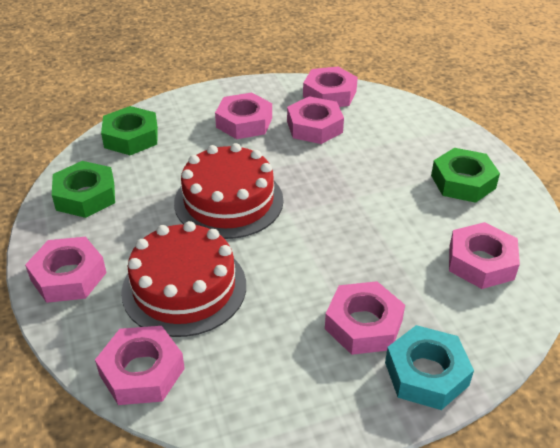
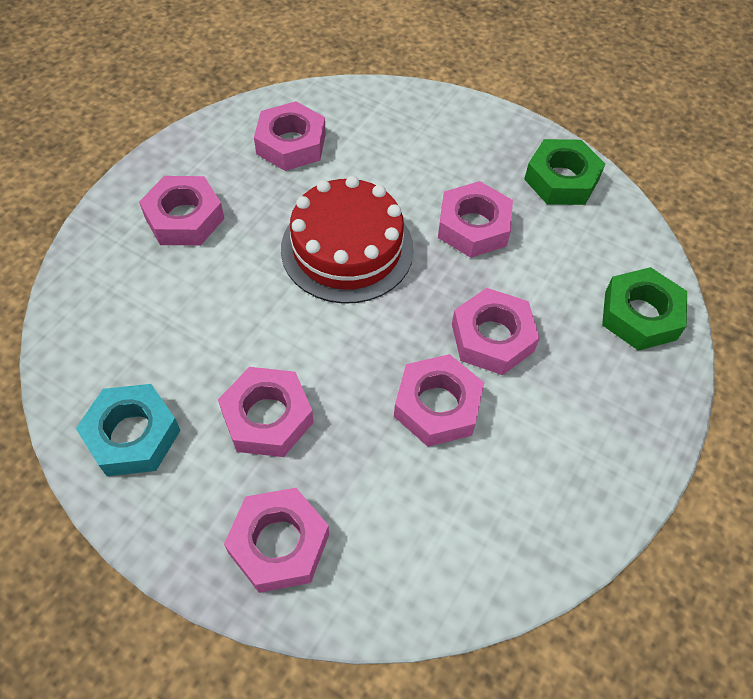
green nut: 3 -> 2
red cake: 2 -> 1

